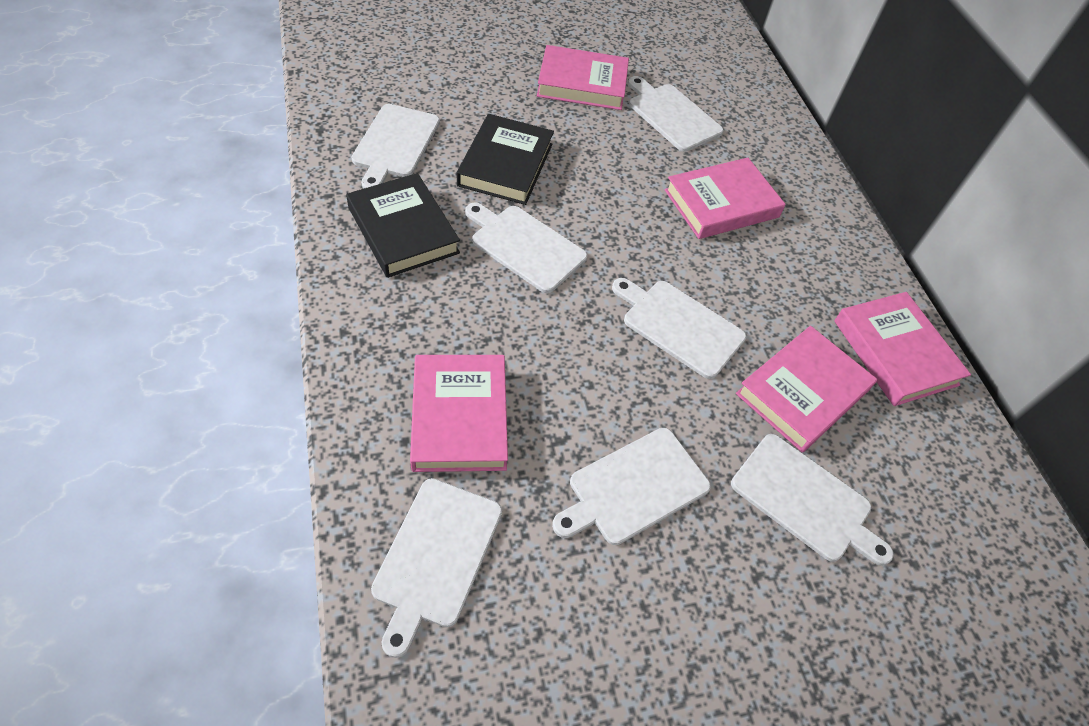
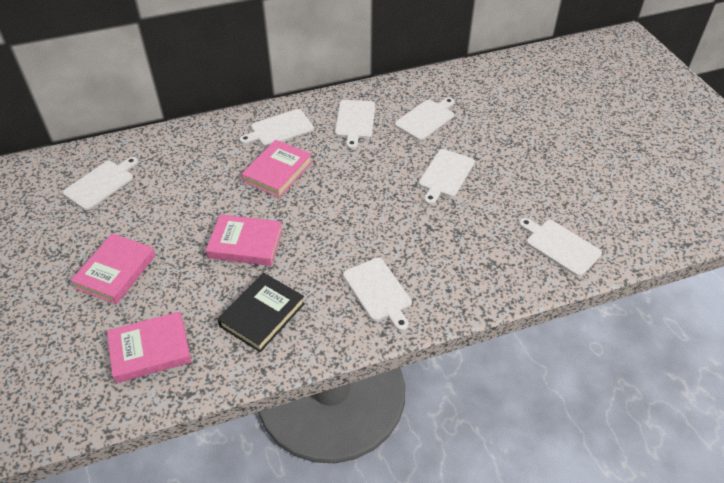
black book: 2 -> 1
pink book: 5 -> 4

